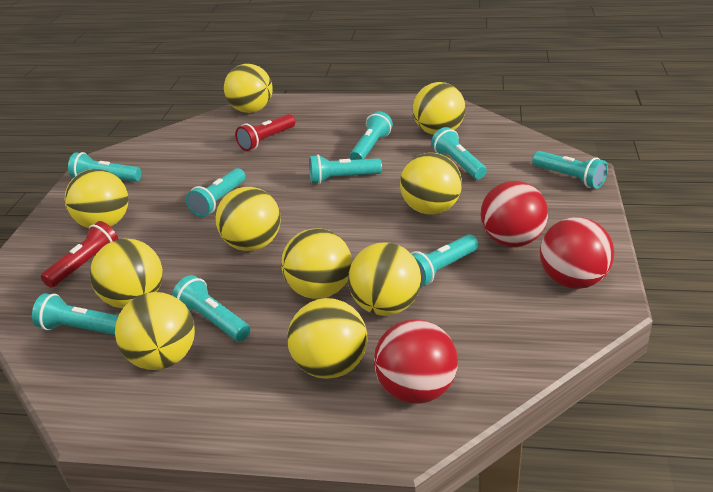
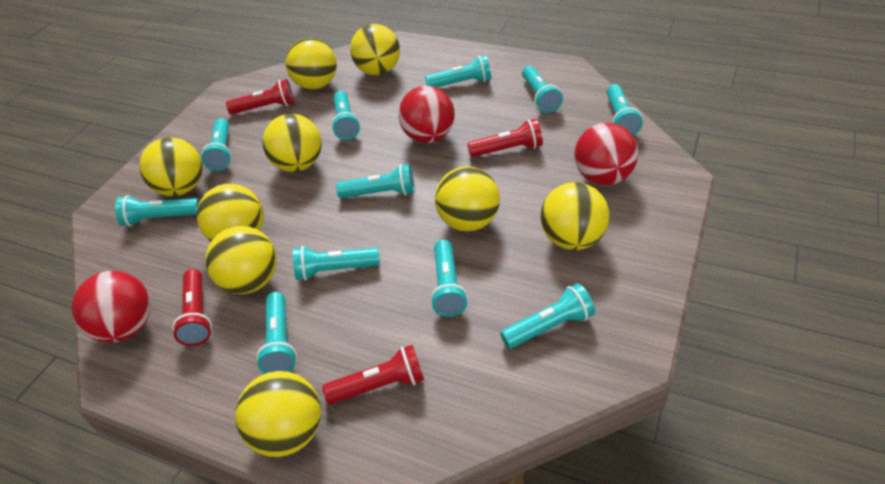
red flashlight: 2 -> 4
turquoise flashlight: 9 -> 11
yellow ball: 10 -> 9

